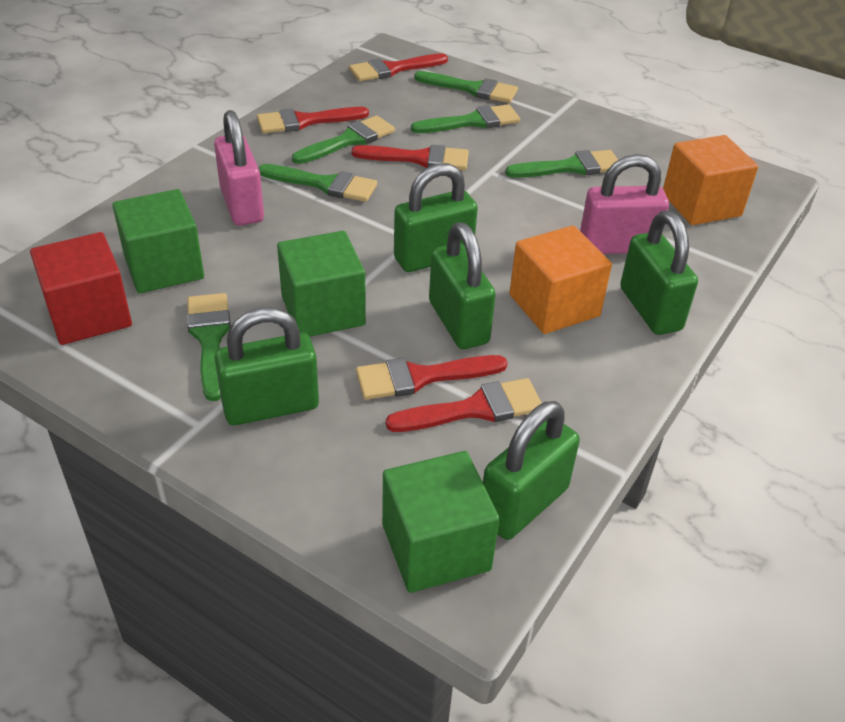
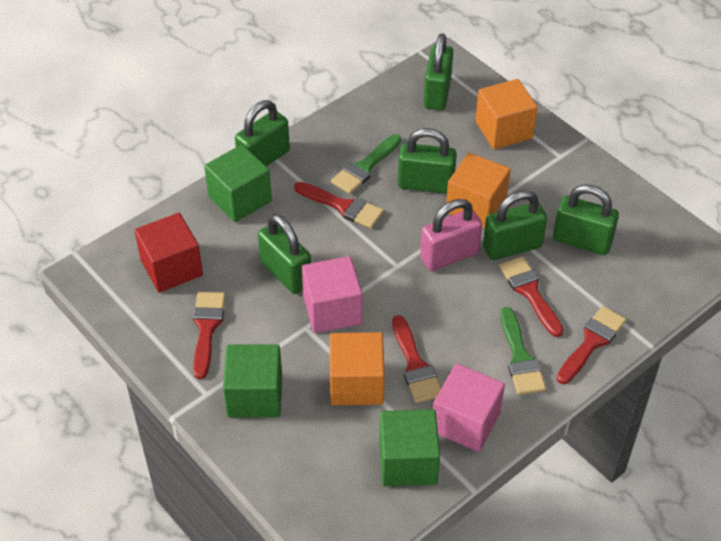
green brush: 6 -> 2
green padlock: 5 -> 6
orange cube: 2 -> 3
pink cube: 0 -> 2
pink padlock: 2 -> 1

